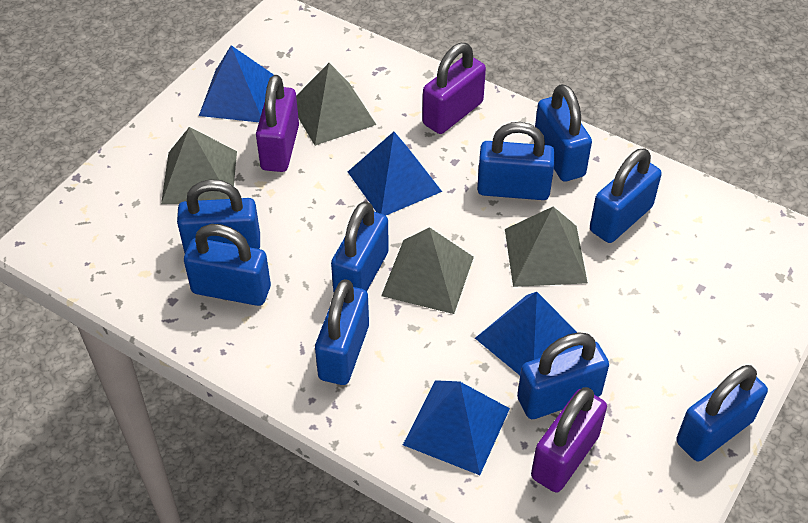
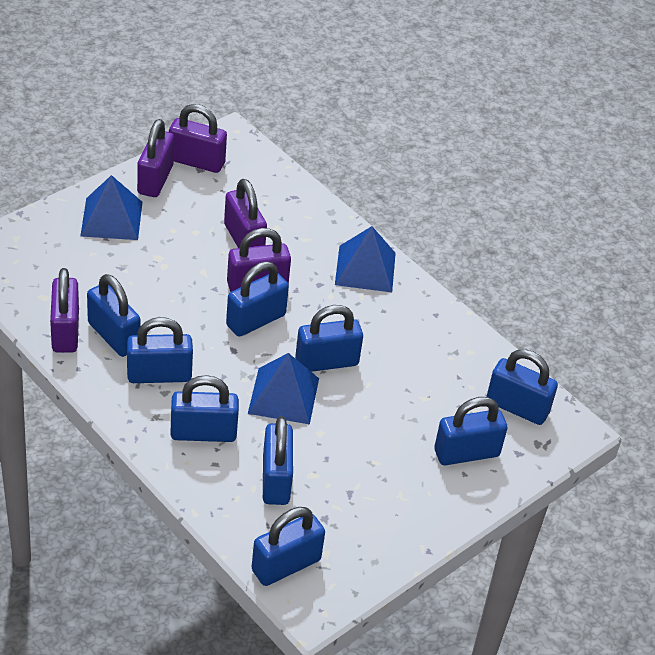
blue pyramid: 4 -> 3
grey pyramid: 4 -> 0
purple padlock: 3 -> 5

